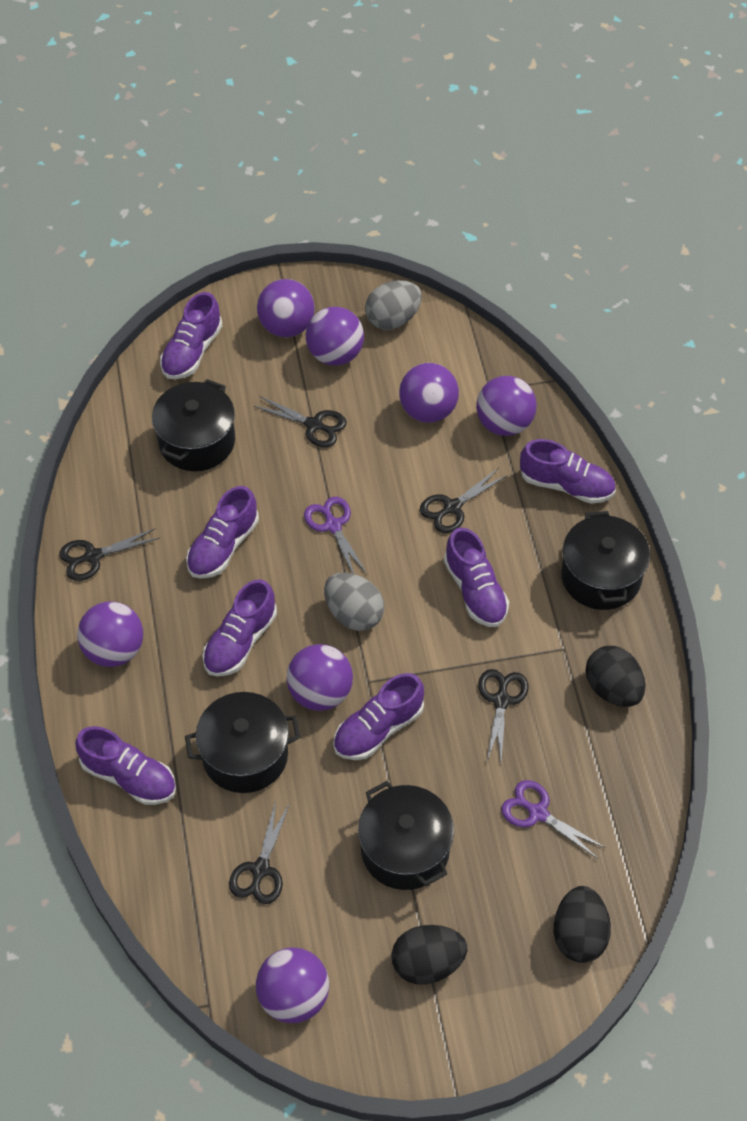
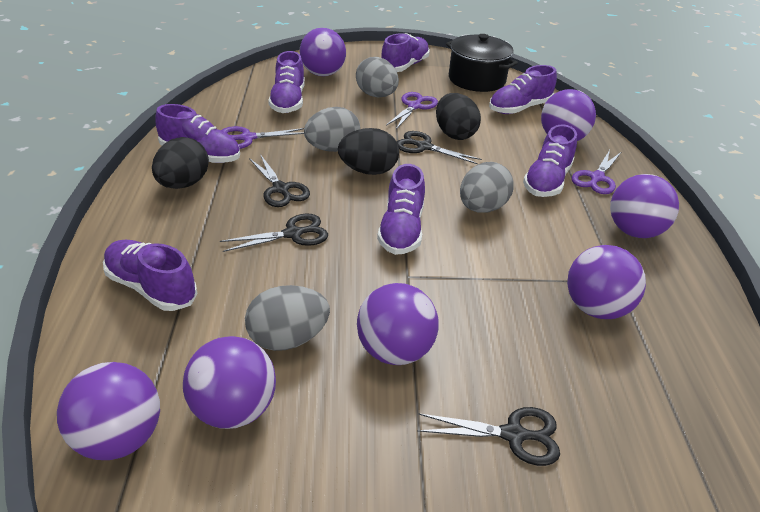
black pot: 4 -> 1
black scissors: 5 -> 4
grey egg: 2 -> 4
purple scissors: 2 -> 3

